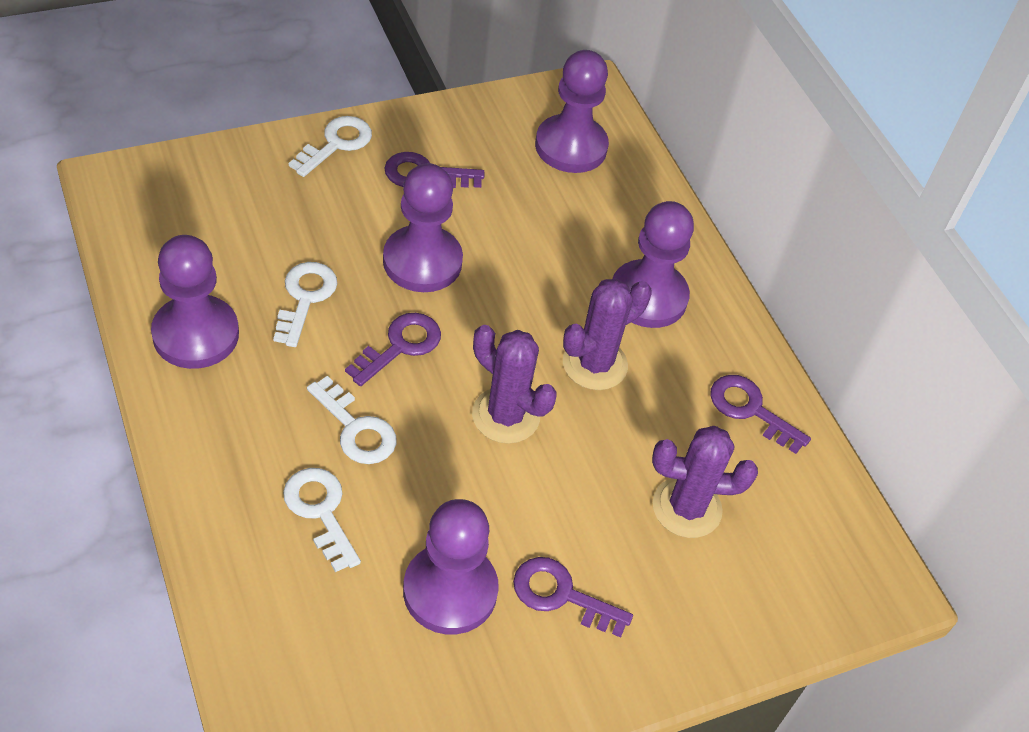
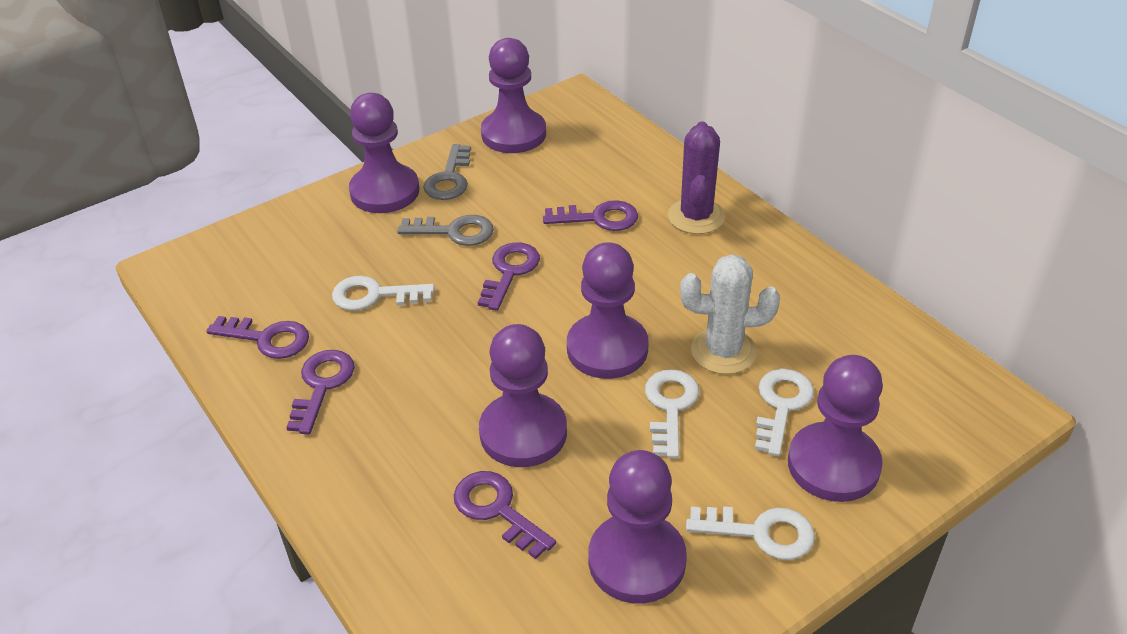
grey key: 0 -> 2
purple cactus: 3 -> 1
purple key: 4 -> 5
purple pawn: 5 -> 6
white cactus: 0 -> 1

